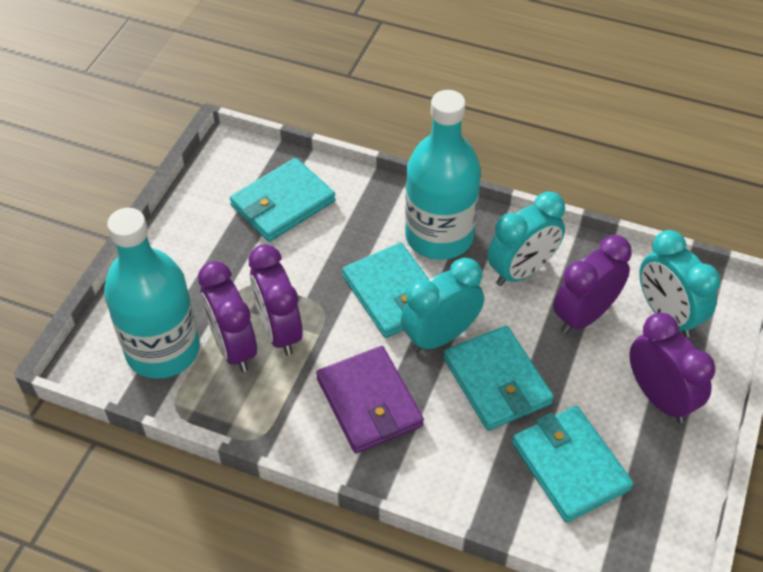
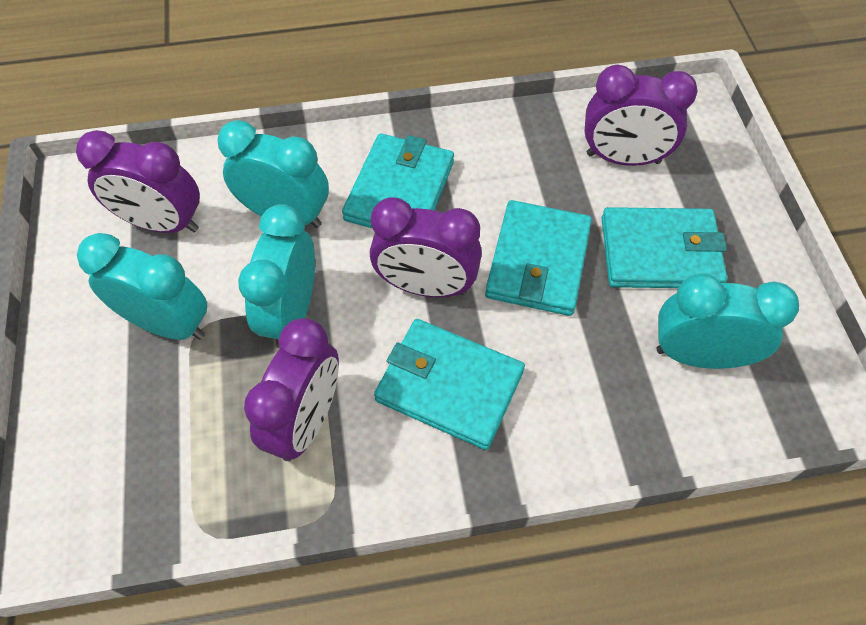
purple wallet: 1 -> 0
turquoise bottle: 2 -> 0
turquoise clock: 3 -> 4

